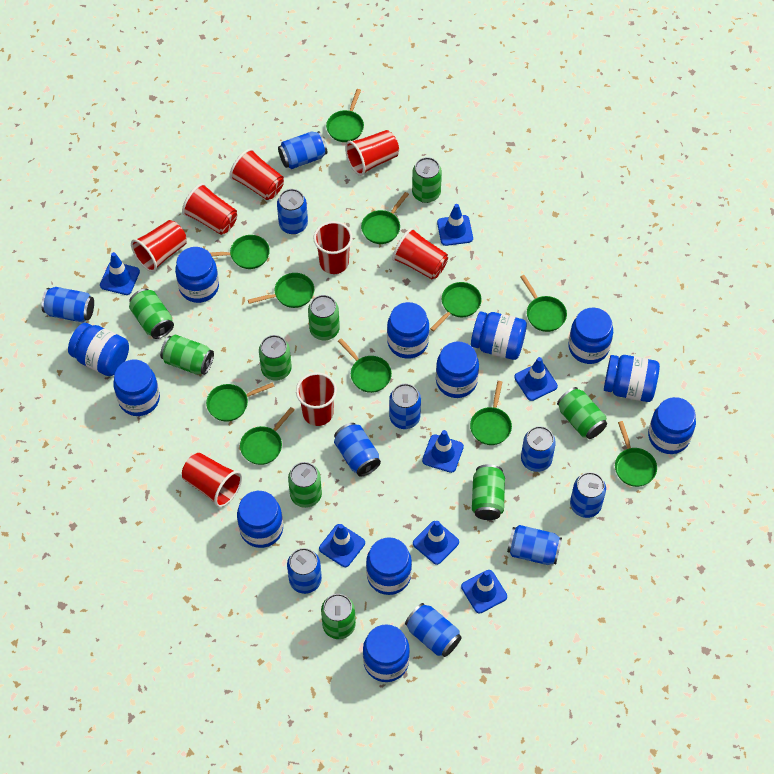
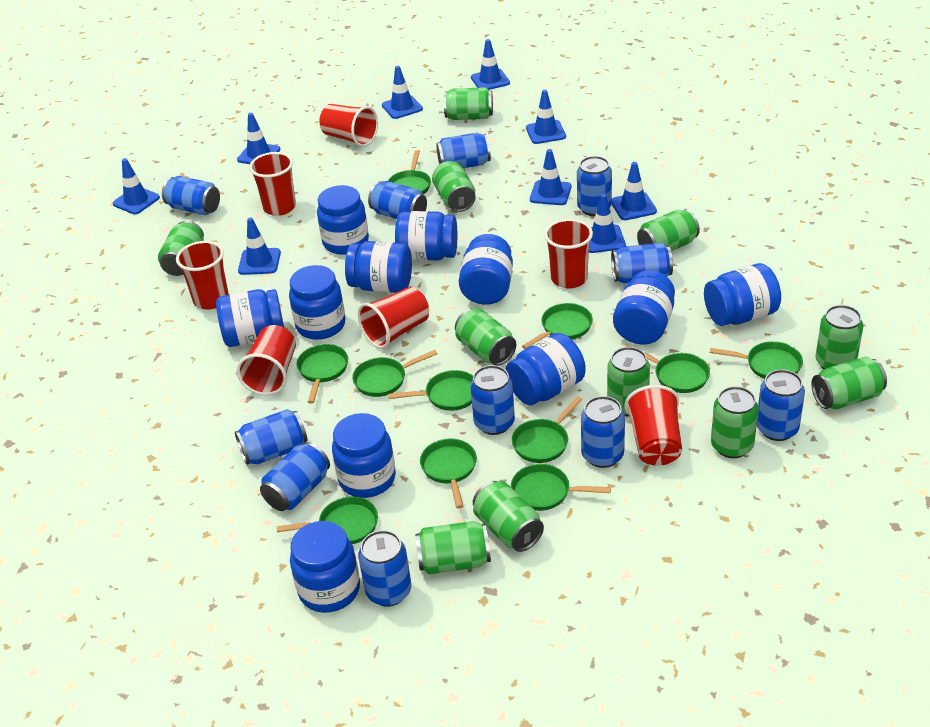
blue can: 10 -> 11
blue jar: 12 -> 11
blue traffic cone: 7 -> 9
green can: 9 -> 11
red cup: 8 -> 7

